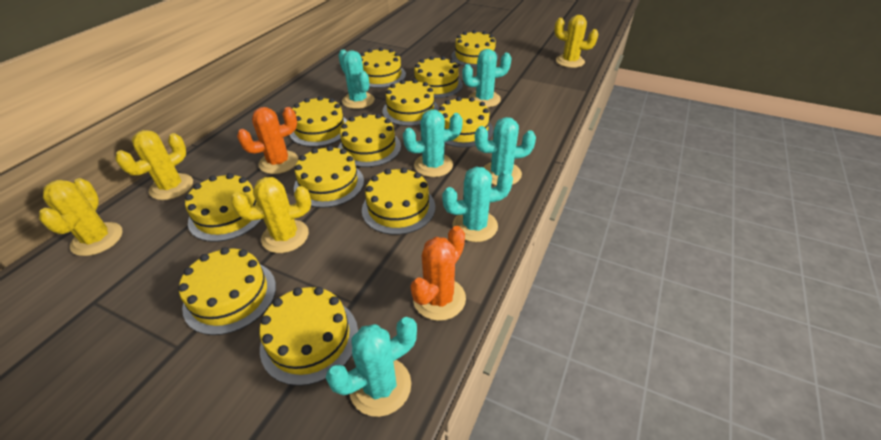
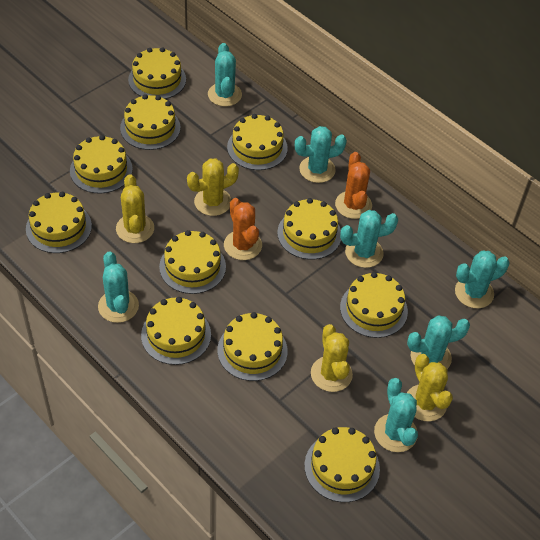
turquoise cactus: 6 -> 7
yellow cake: 12 -> 11

